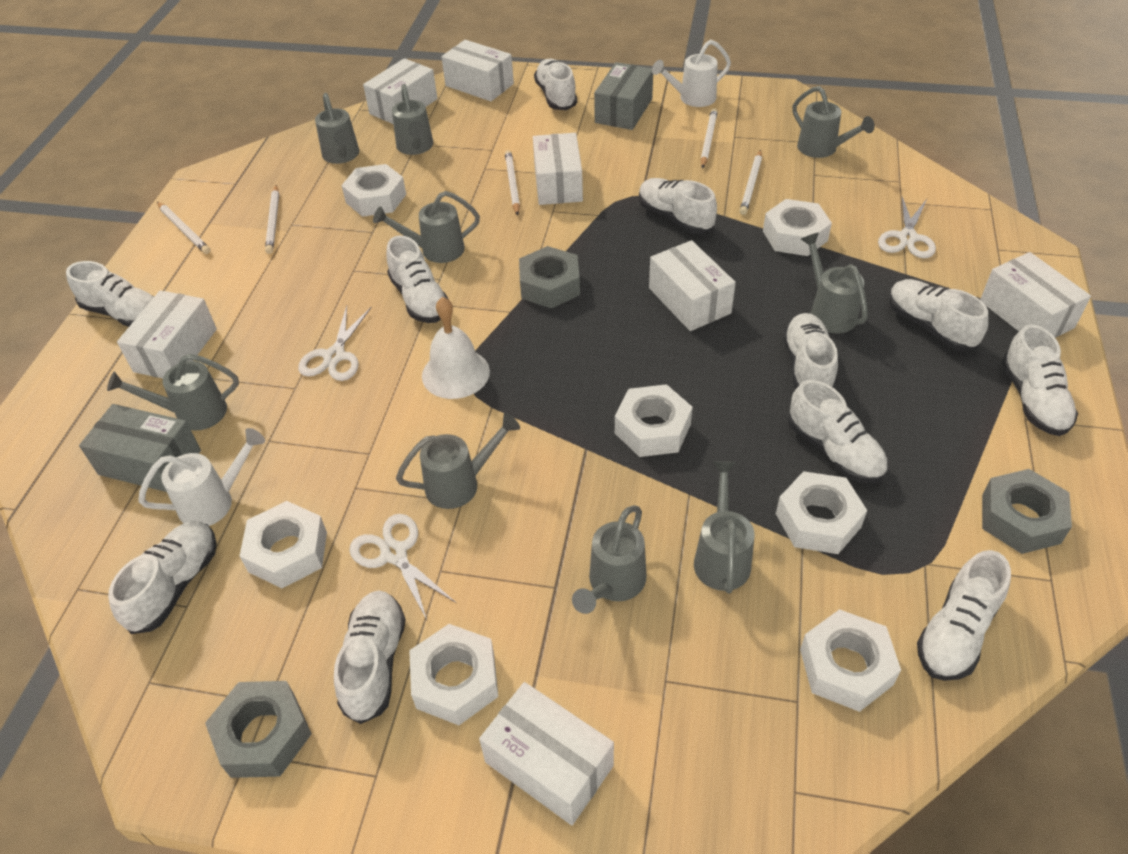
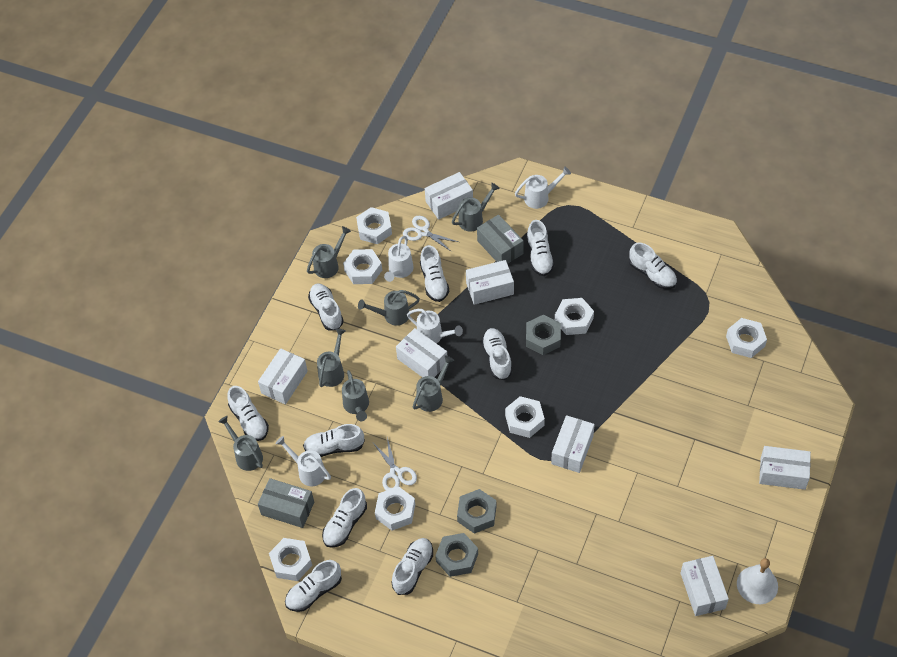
grey watering can: 9 -> 7
white pencil: 5 -> 0
white scissors: 3 -> 2
white shoe: 11 -> 10
white watering can: 2 -> 4

